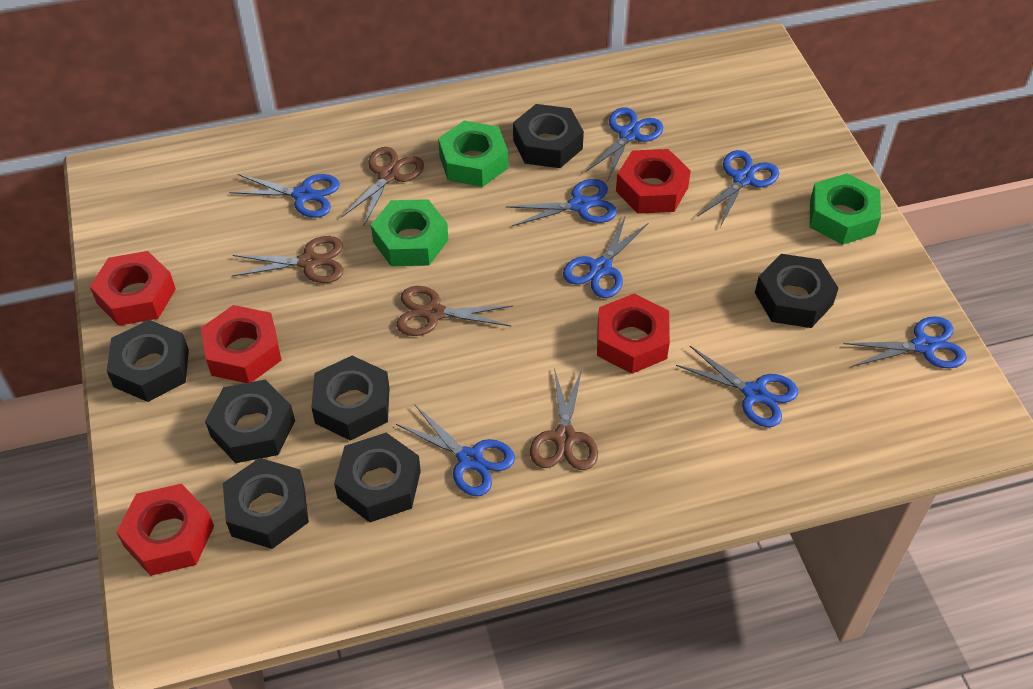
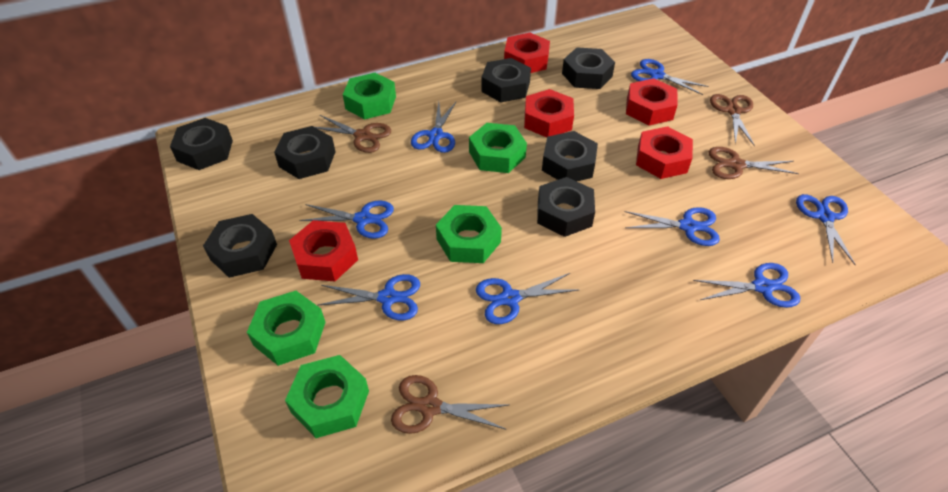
green nut: 3 -> 5

